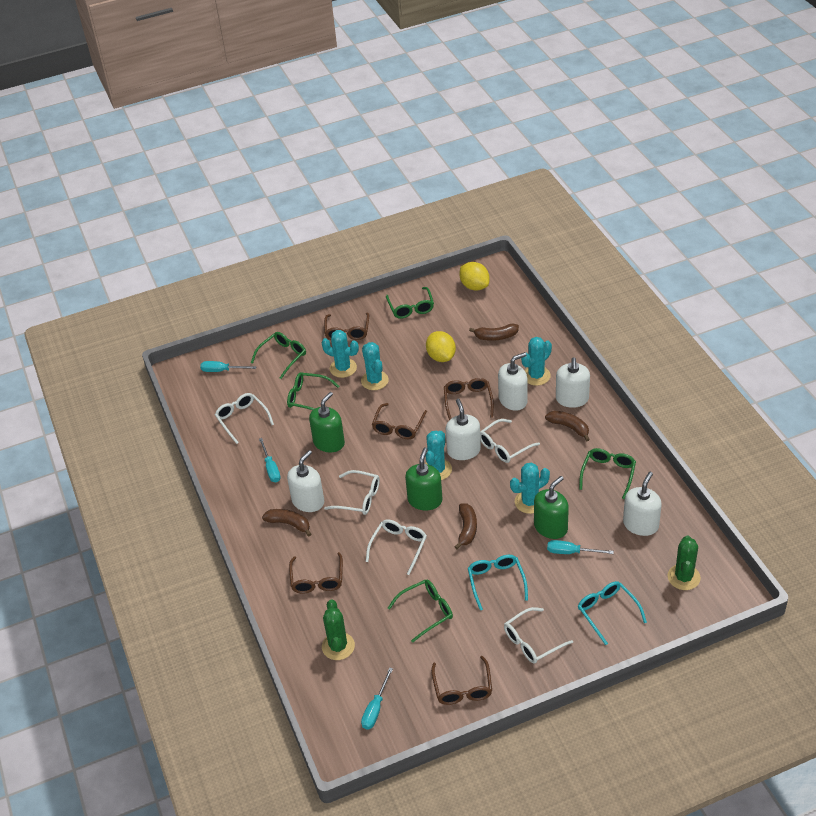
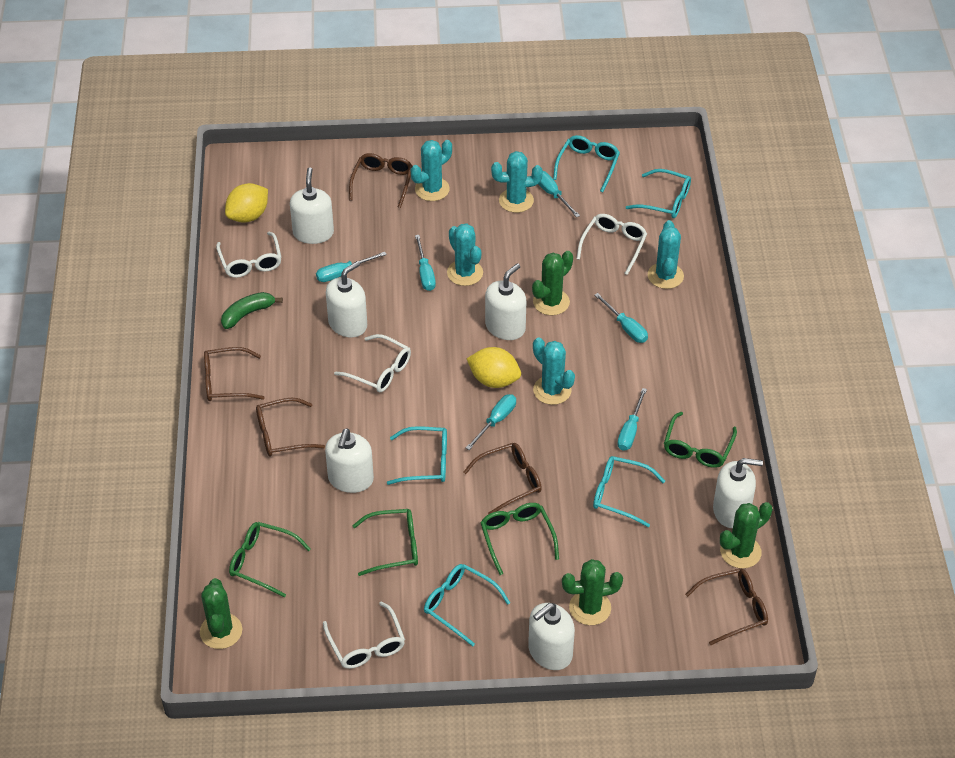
brown banana: 4 -> 0
green banana: 0 -> 1
green cactus: 2 -> 4
green glasses: 5 -> 4
green soap dispenser: 3 -> 0
turquoise glasses: 2 -> 5
turquoise screwdriver: 4 -> 6
white glasses: 5 -> 4
white soap dispenser: 5 -> 6

